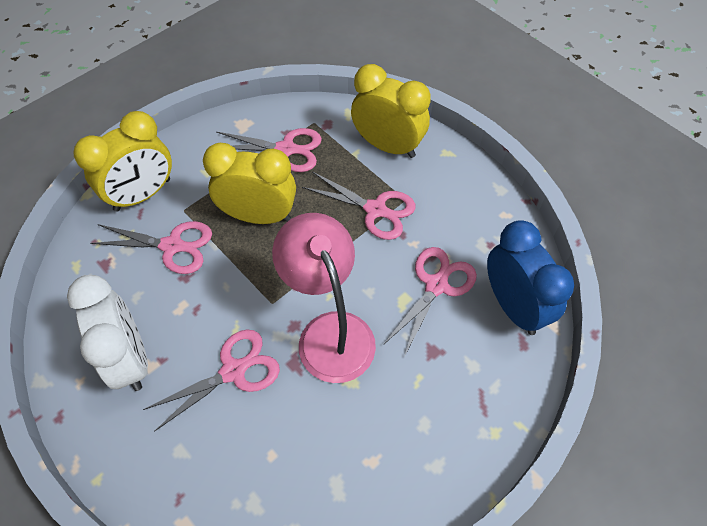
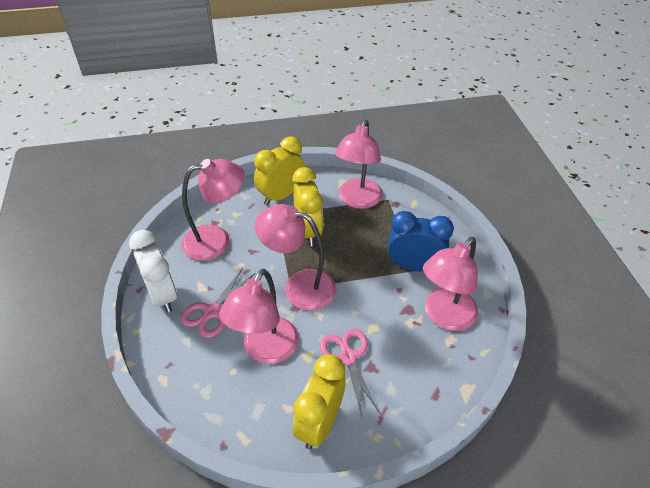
pink lamp: 1 -> 5
pink scissors: 5 -> 2

